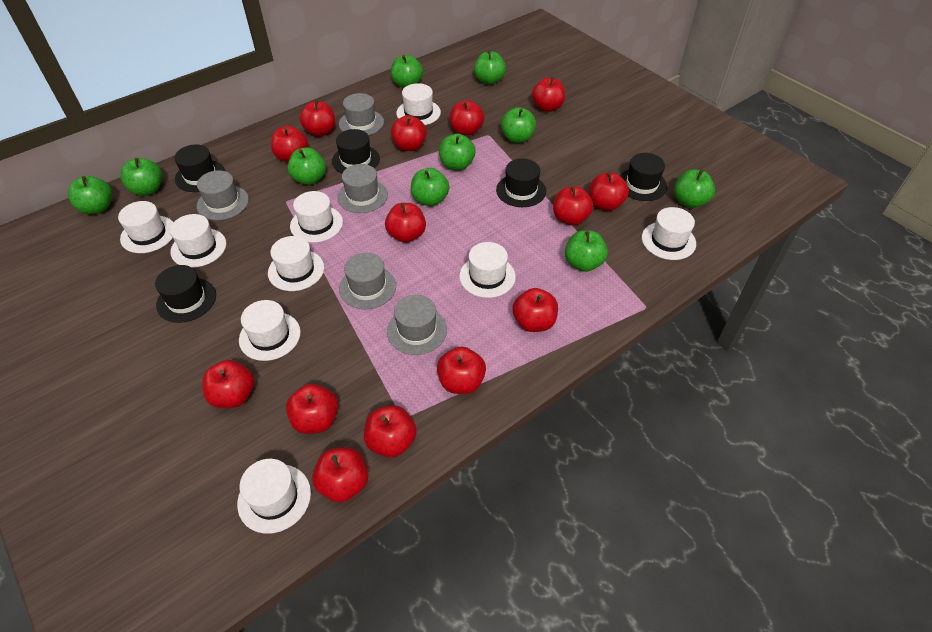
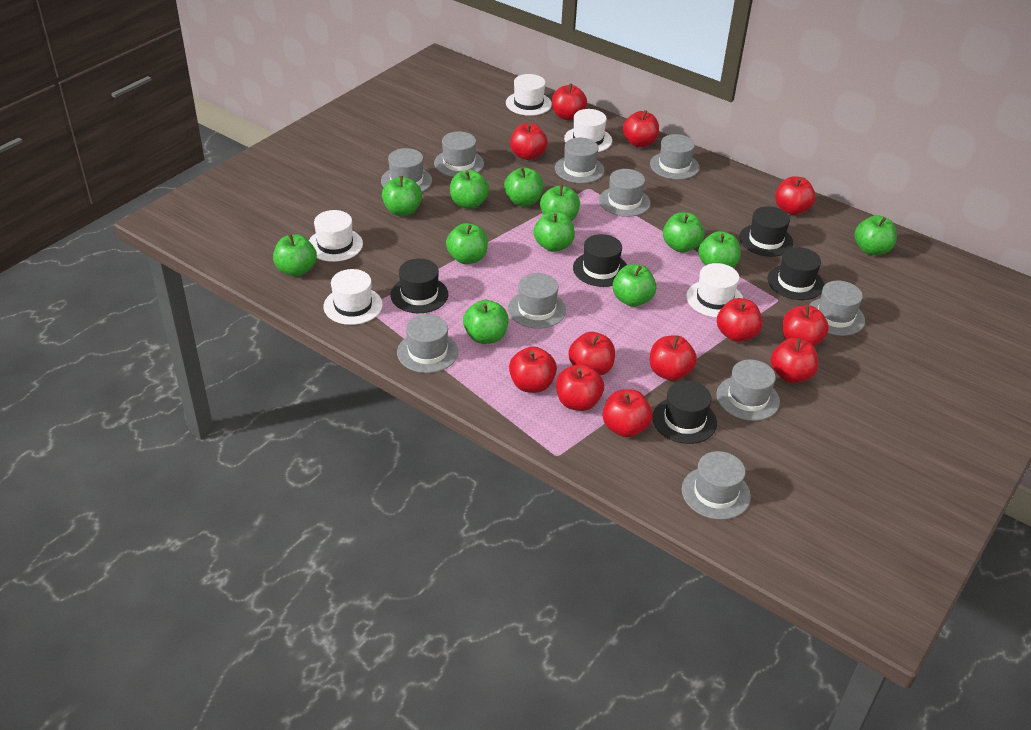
green apple: 10 -> 12
grey hat: 5 -> 10
red apple: 14 -> 12
white hat: 9 -> 5

